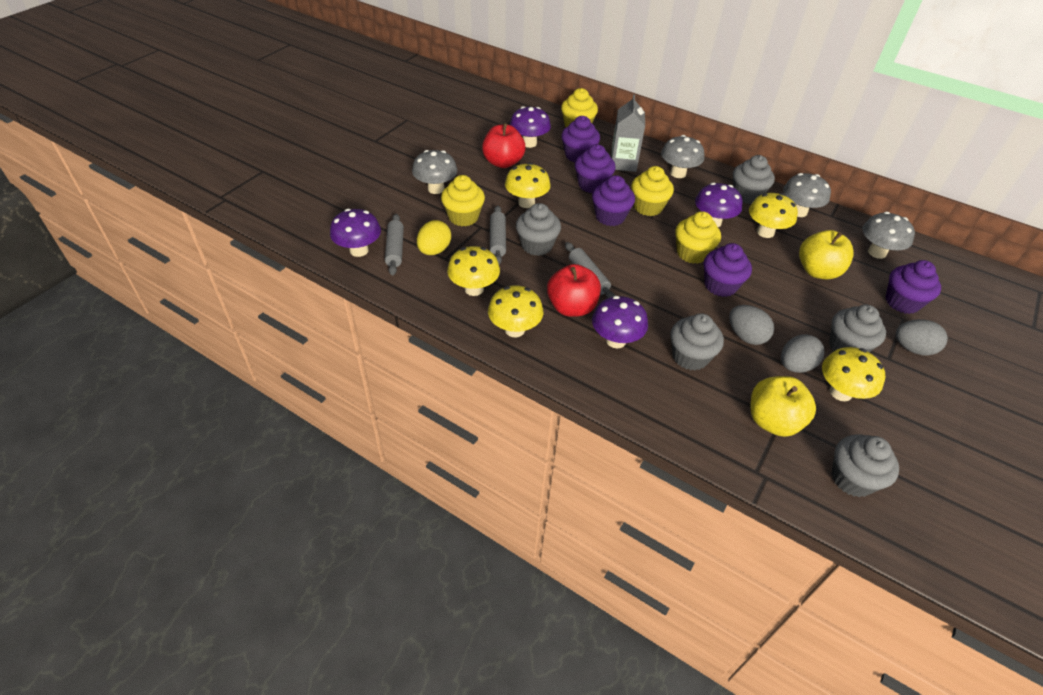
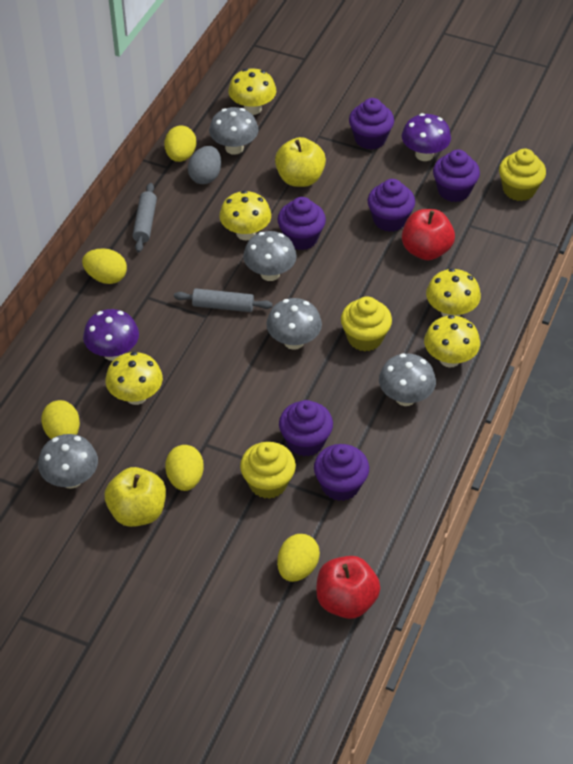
grey carton: 1 -> 0
grey cupcake: 5 -> 0
grey egg: 3 -> 1
grey mushroom: 4 -> 5
grey rolling pin: 3 -> 2
purple cupcake: 5 -> 6
purple mushroom: 4 -> 2
yellow cupcake: 4 -> 3
yellow egg: 1 -> 5

